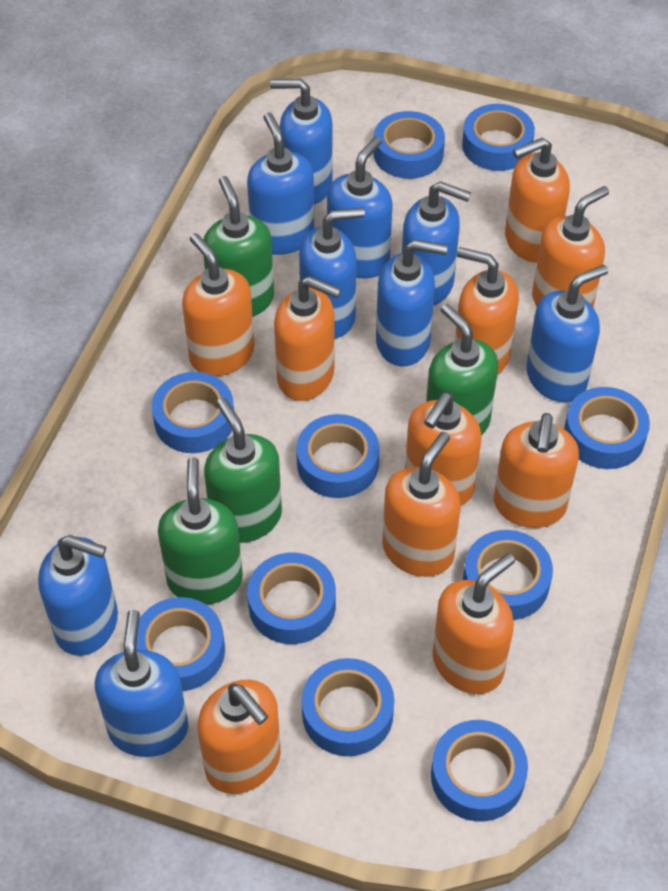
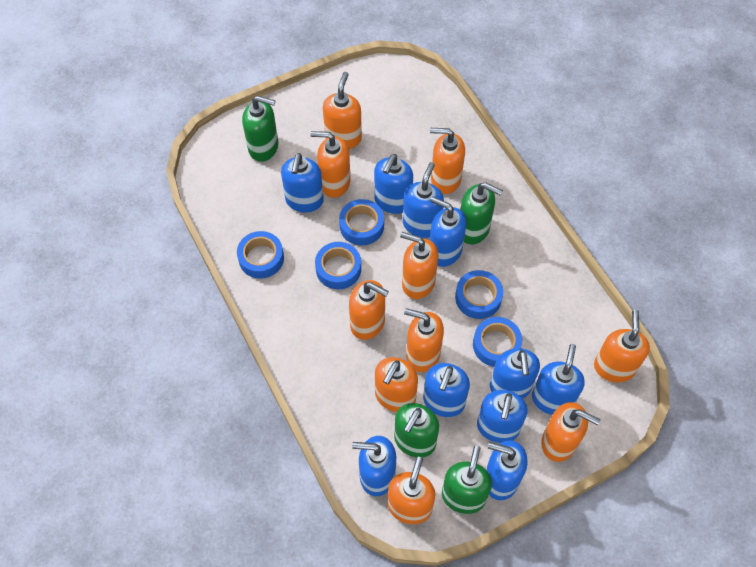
blue soap dispenser: 9 -> 10
blue tape: 10 -> 5

